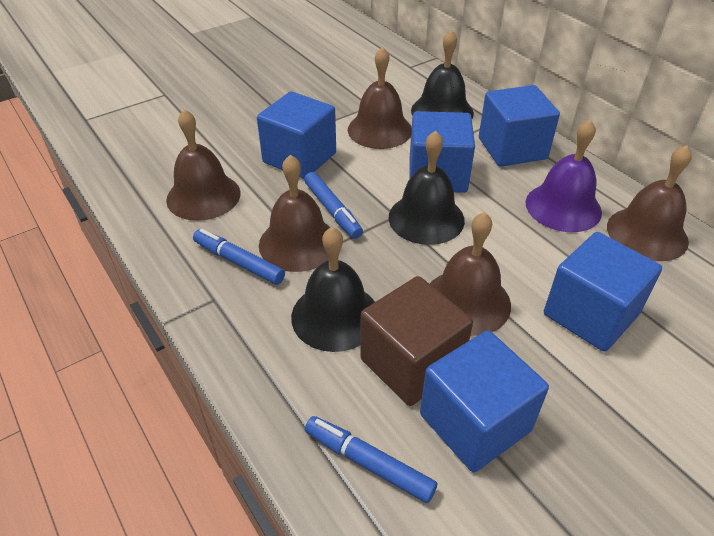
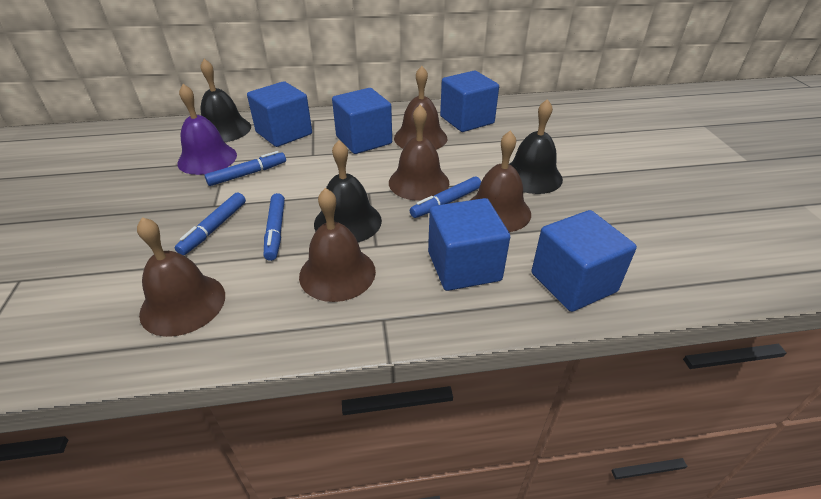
blue marker: 3 -> 4
brown cube: 1 -> 0

